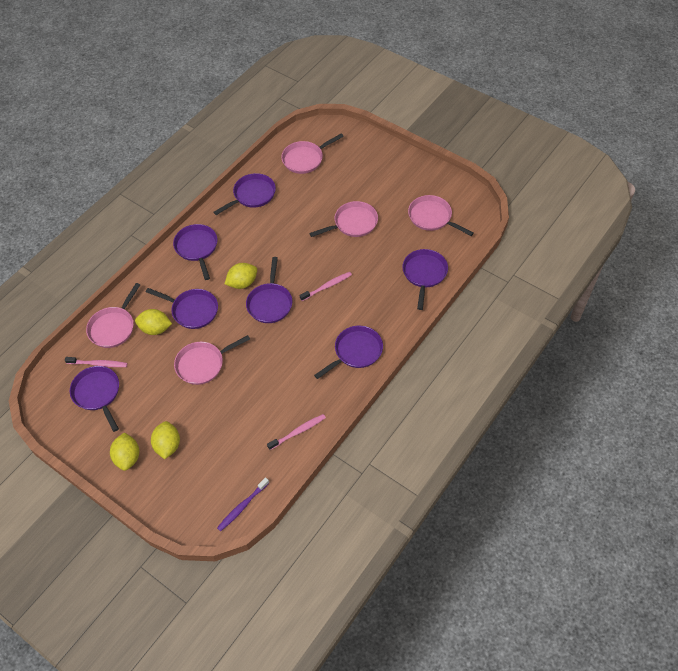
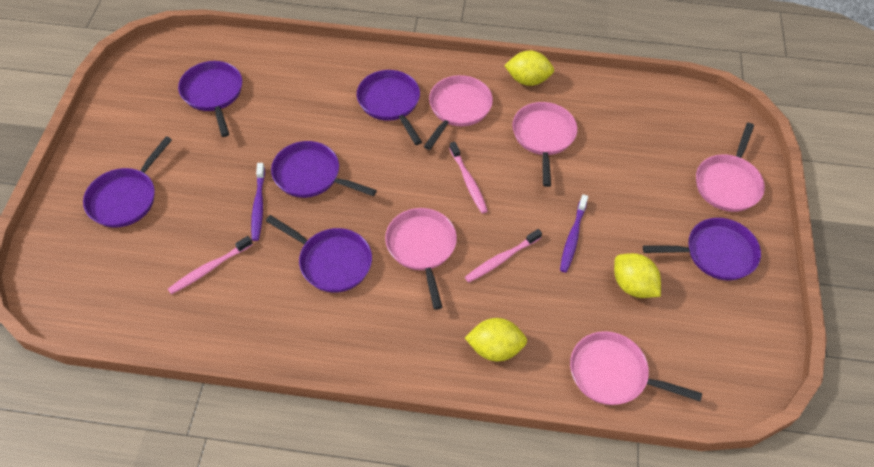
purple pan: 7 -> 6
purple toothbrush: 1 -> 2
yellow lemon: 4 -> 3

